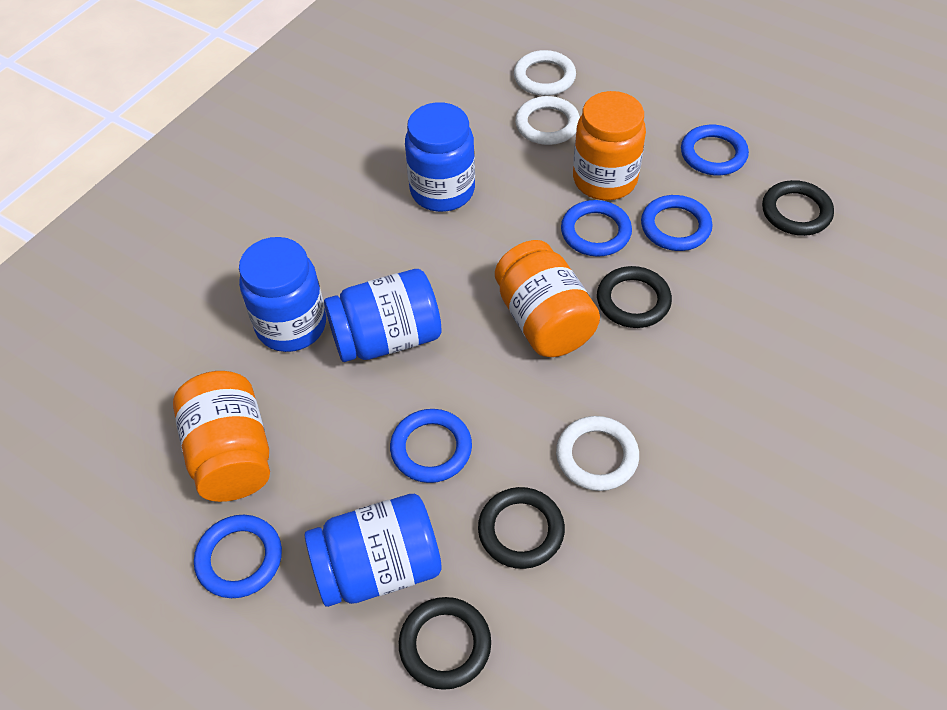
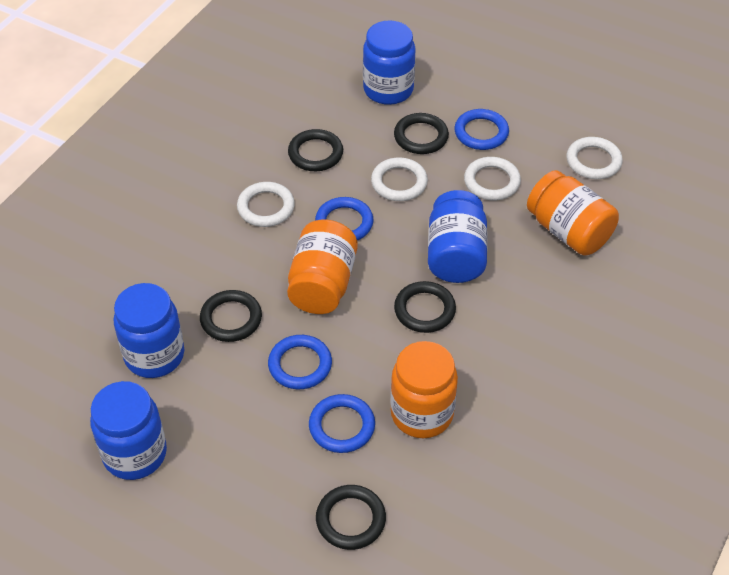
black ring: 4 -> 5
blue ring: 5 -> 4
white ring: 3 -> 4

